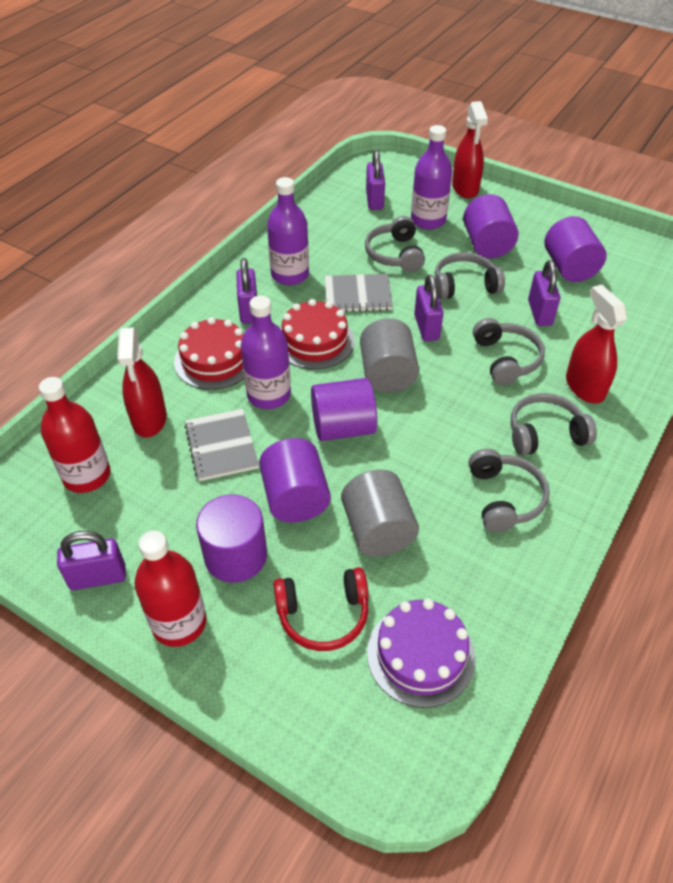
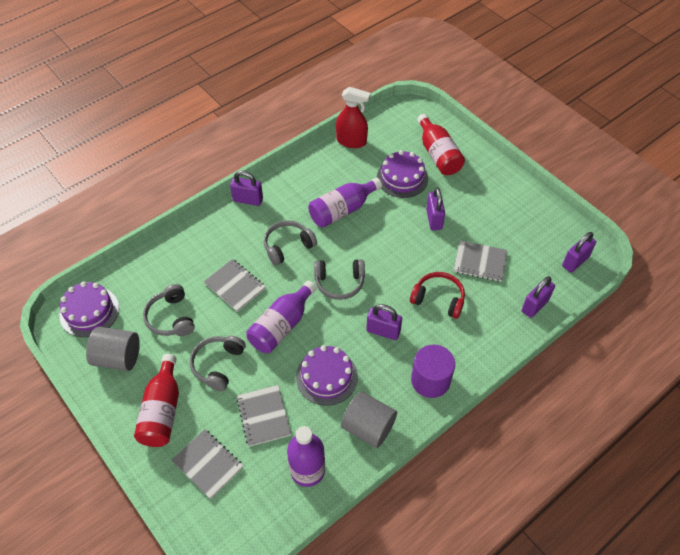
grey headphones: 5 -> 4
grey notebook: 2 -> 4
purple cake: 1 -> 3
purple cylinder: 5 -> 1
red cake: 2 -> 0
red spray bottle: 3 -> 1

